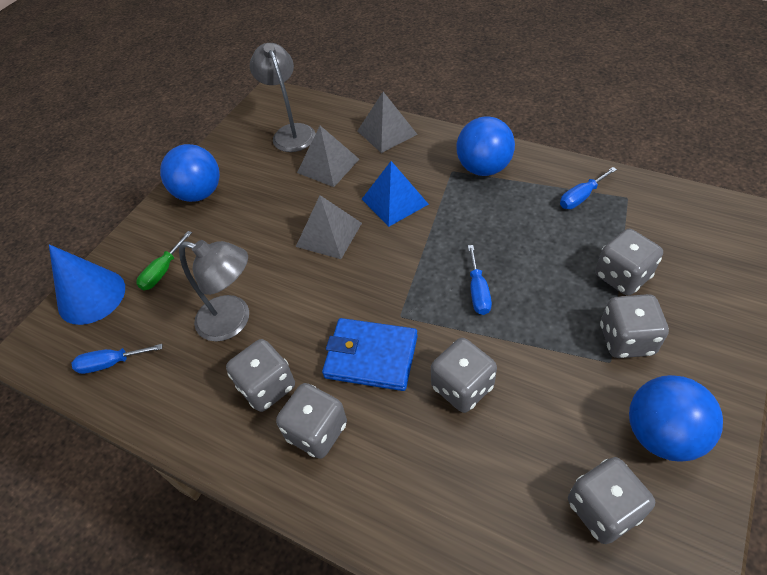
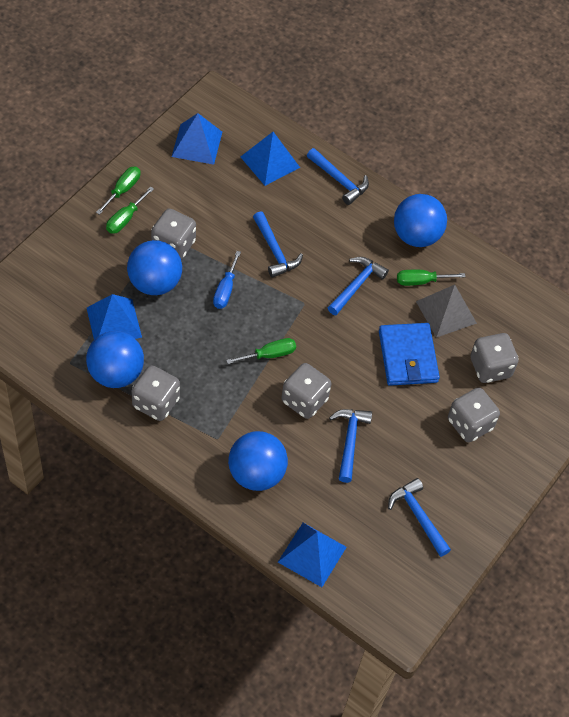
blue ball: 3 -> 4
blue cone: 1 -> 0
blue hammer: 0 -> 5
blue pyramid: 1 -> 4
blue screwdriver: 3 -> 1
green screwdriver: 1 -> 4
grey dice: 6 -> 5
grey lamp: 2 -> 0
grey pyramid: 3 -> 1

